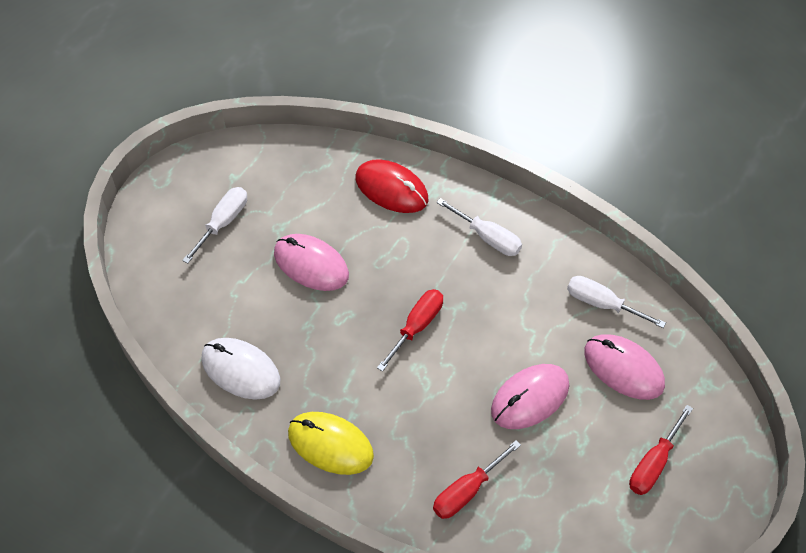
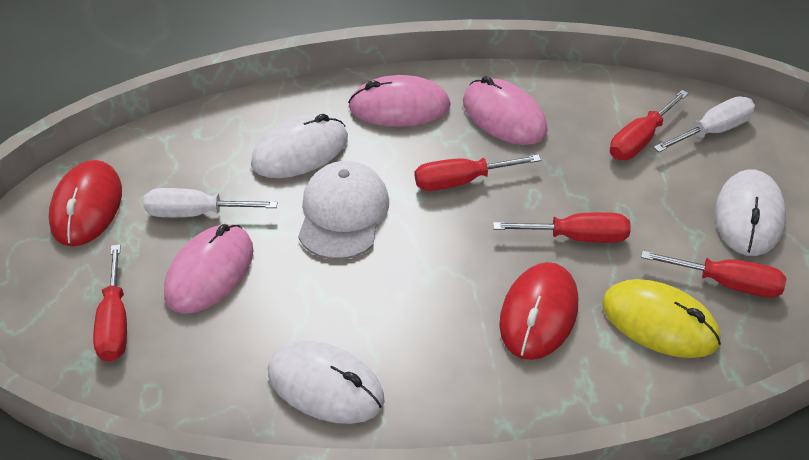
red mouse: 1 -> 2
red screwdriver: 3 -> 5
white cap: 0 -> 1
white mouse: 1 -> 3
white screwdriver: 3 -> 2

